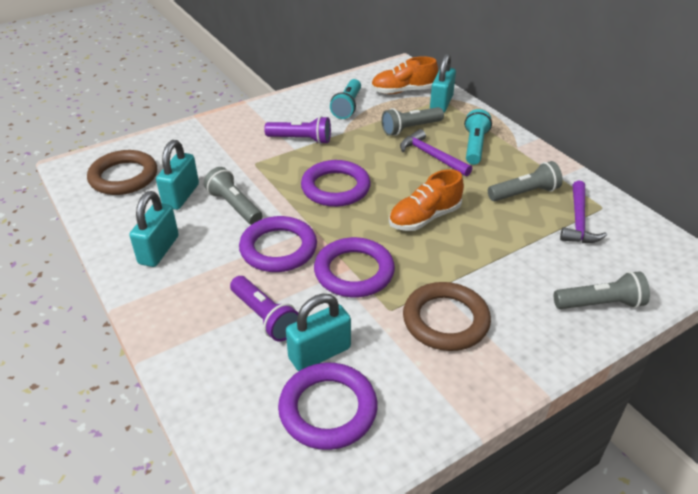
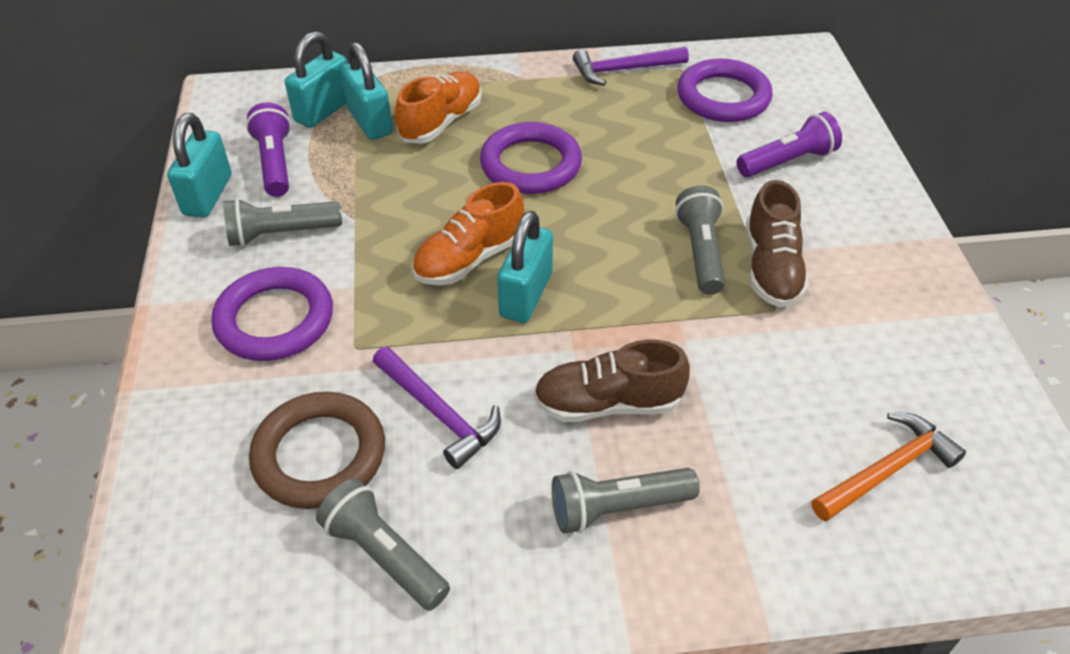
brown ring: 2 -> 1
brown shoe: 0 -> 2
orange hammer: 0 -> 1
purple ring: 4 -> 3
turquoise flashlight: 2 -> 0

